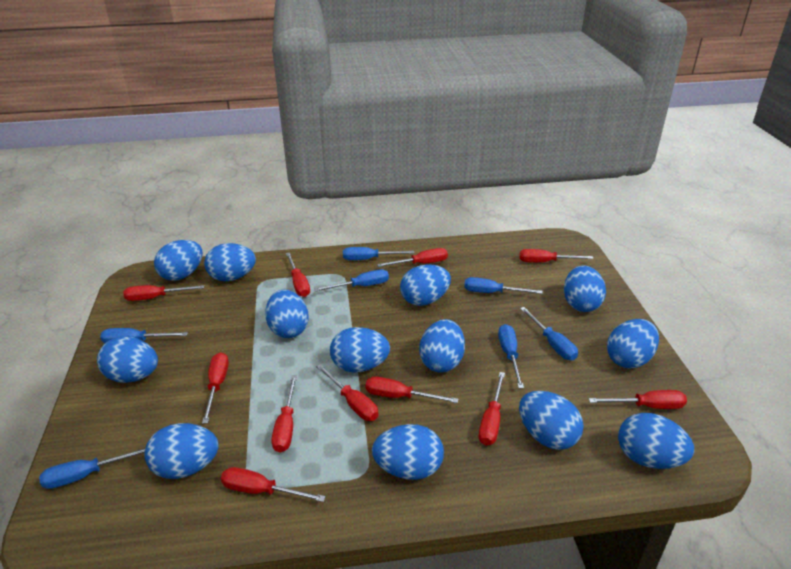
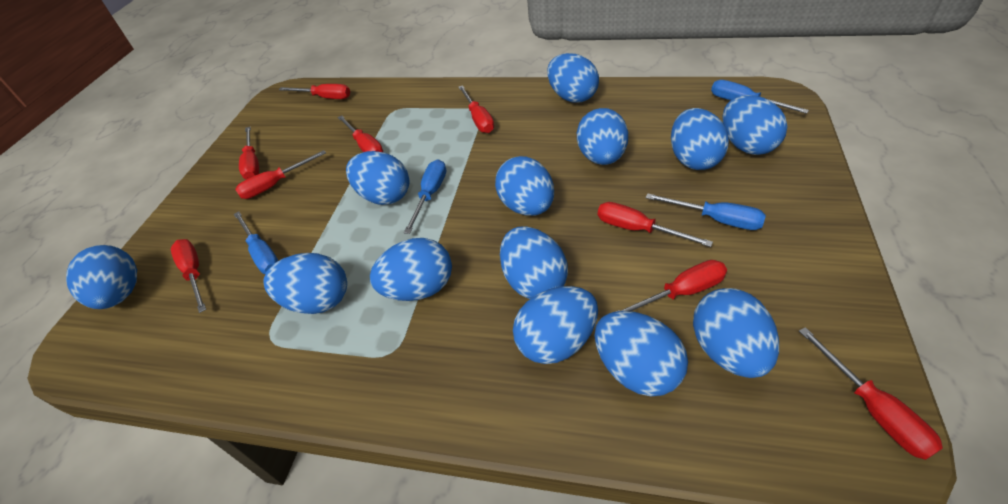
blue screwdriver: 7 -> 4
red screwdriver: 11 -> 9

